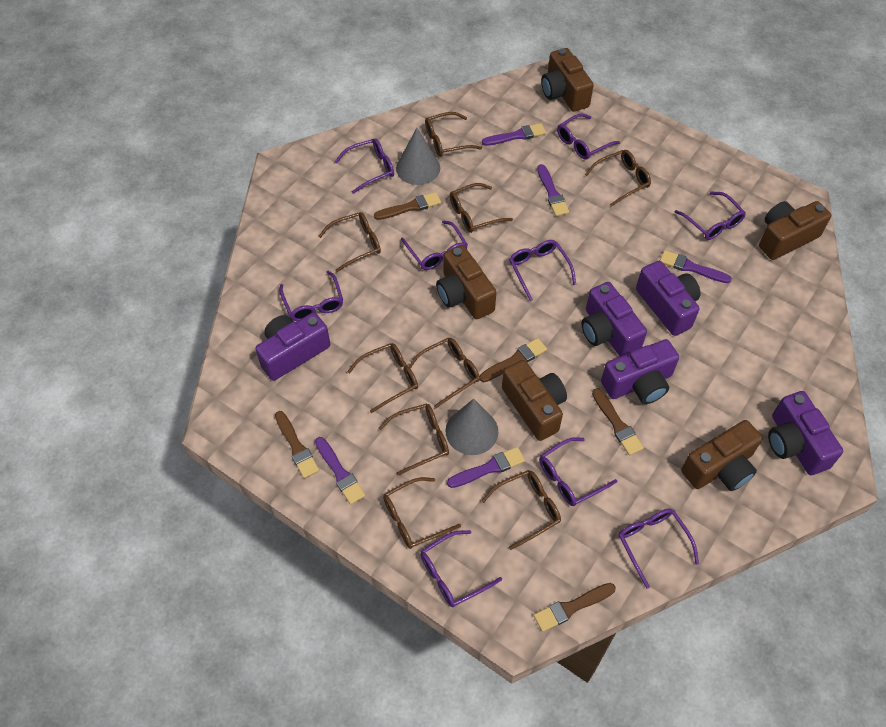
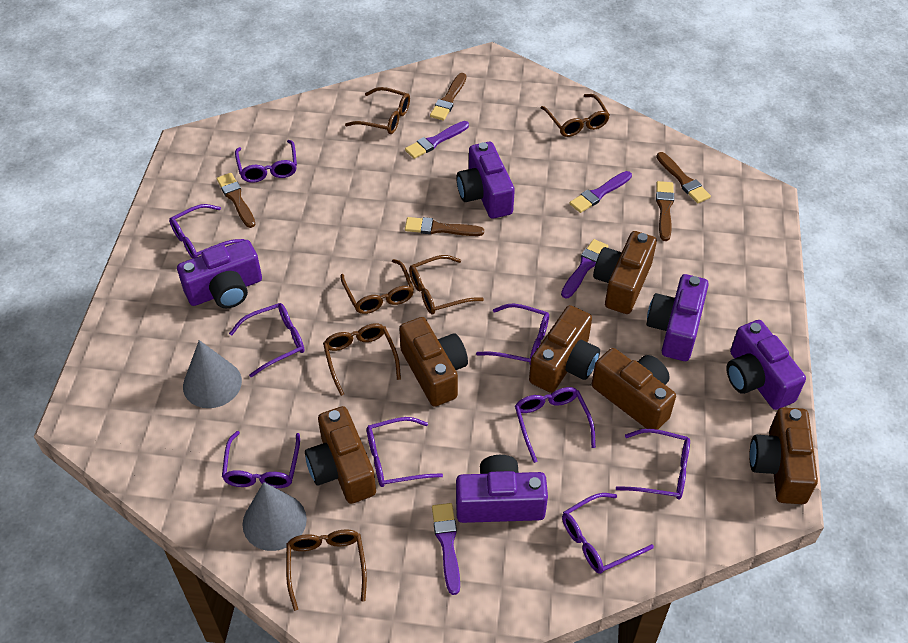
brown camera: 5 -> 6
brown glasses: 9 -> 6
purple brush: 5 -> 4

